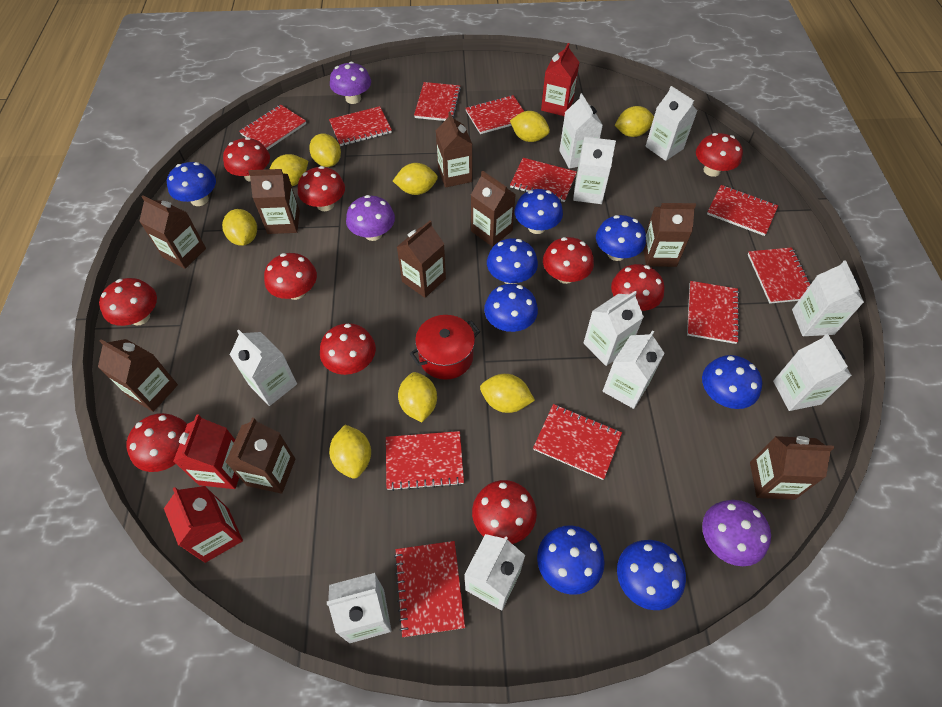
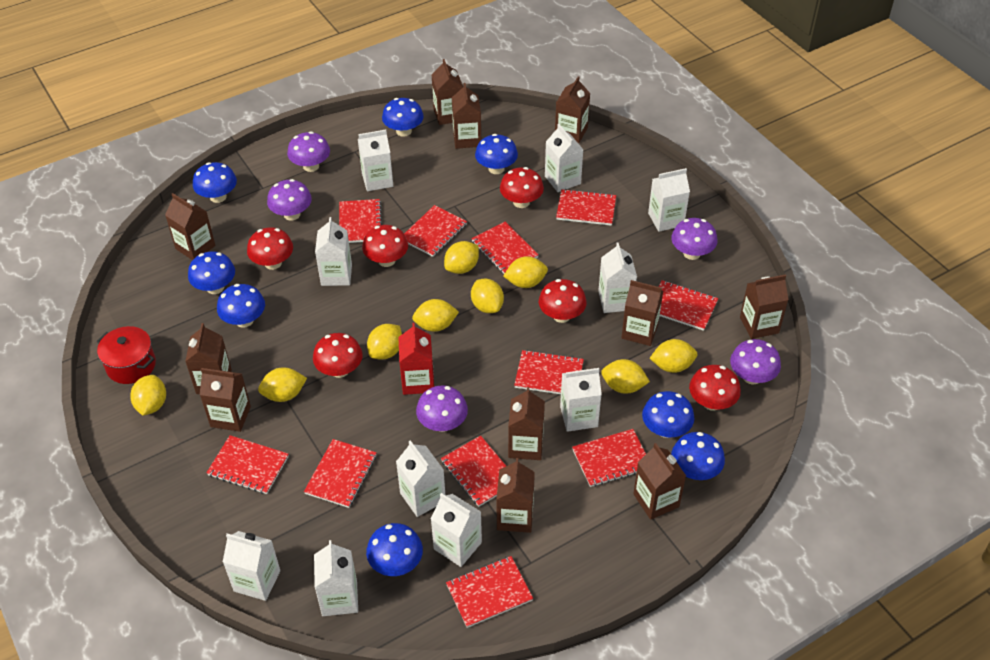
brown carton: 9 -> 11
purple mushroom: 3 -> 5
red carton: 3 -> 1
red mushroom: 10 -> 6

